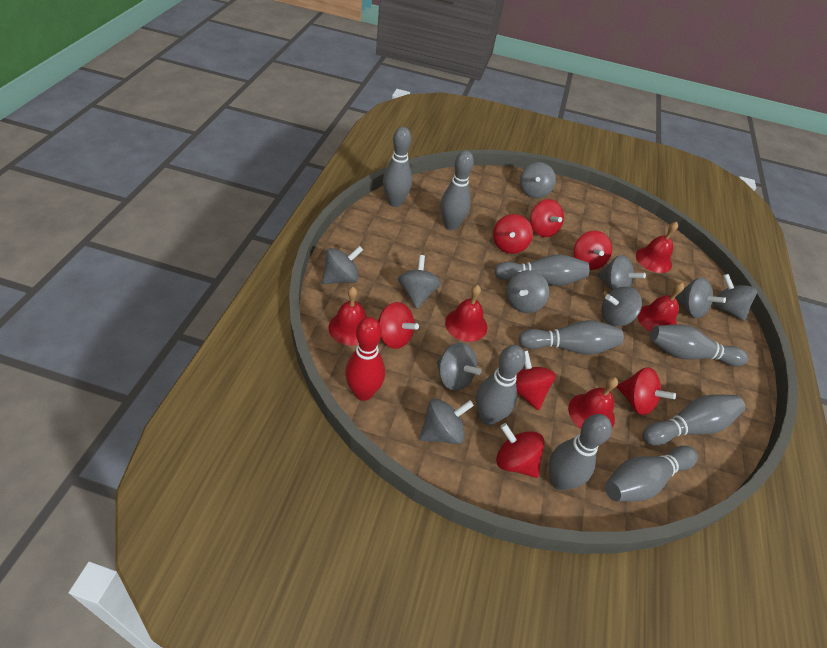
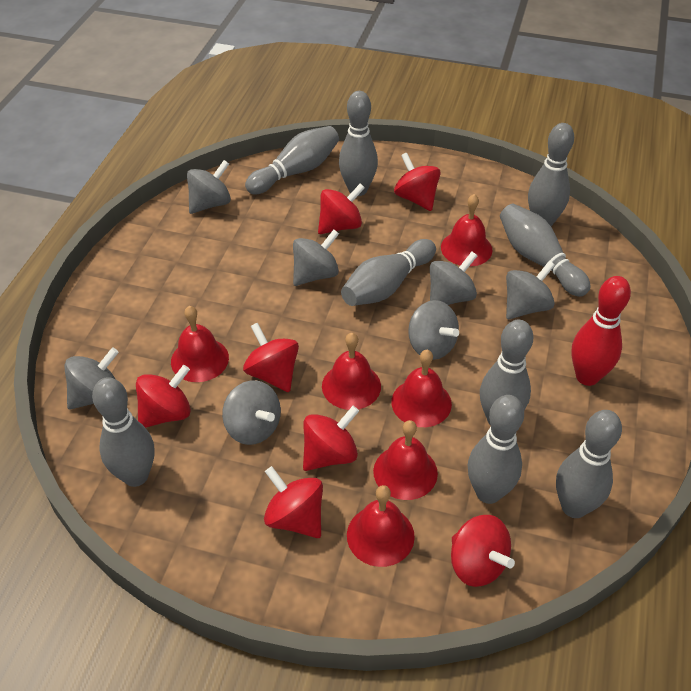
grey spinning top: 10 -> 7
red bell: 5 -> 6

